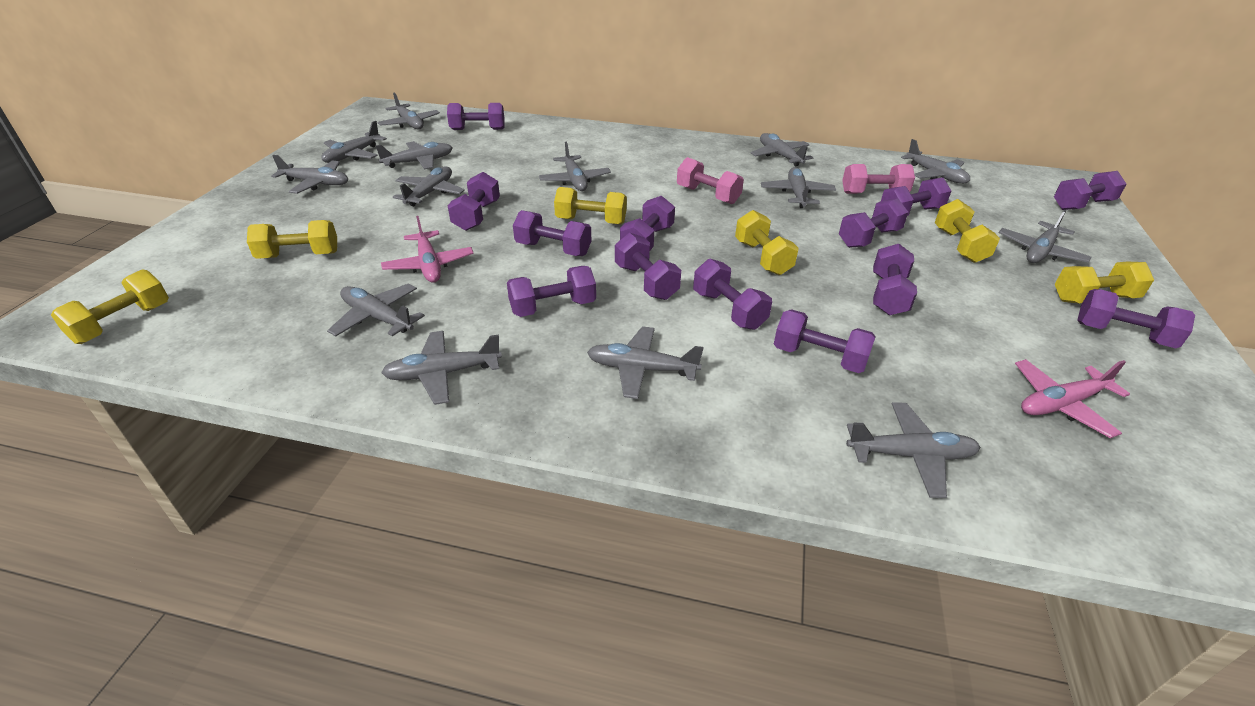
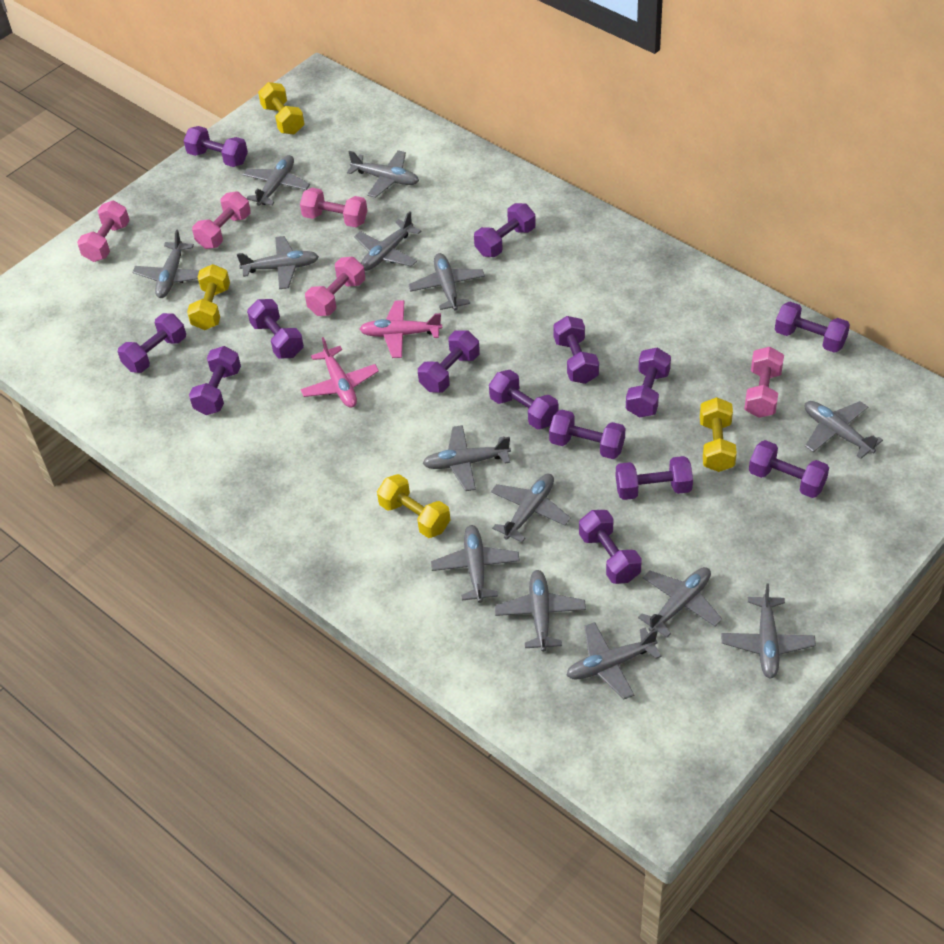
pink dumbbell: 2 -> 5
purple dumbbell: 13 -> 14
yellow dumbbell: 6 -> 4

